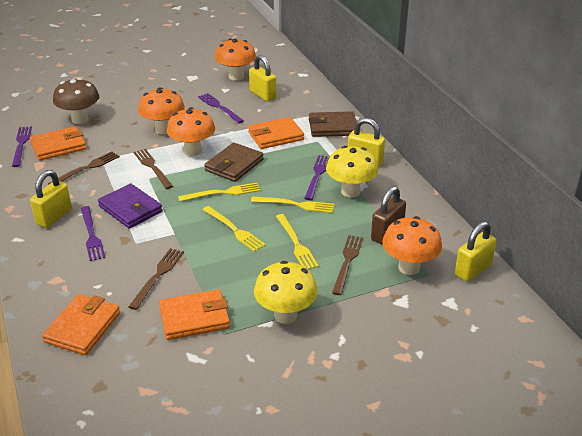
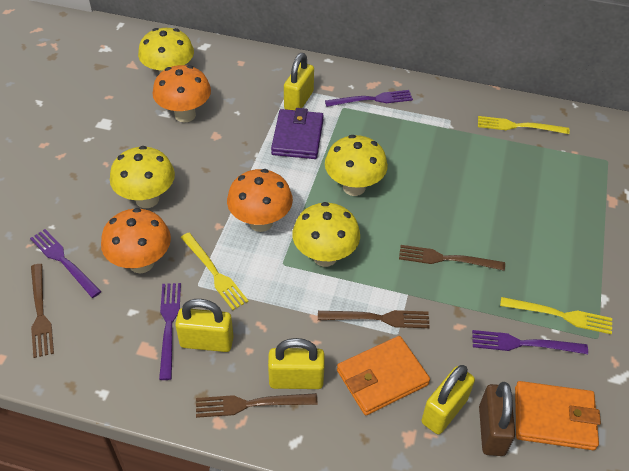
brown mushroom: 1 -> 0
brown wallet: 2 -> 0
orange mushroom: 4 -> 3
orange wallet: 4 -> 2
yellow fork: 4 -> 3
yellow mushroom: 2 -> 4

